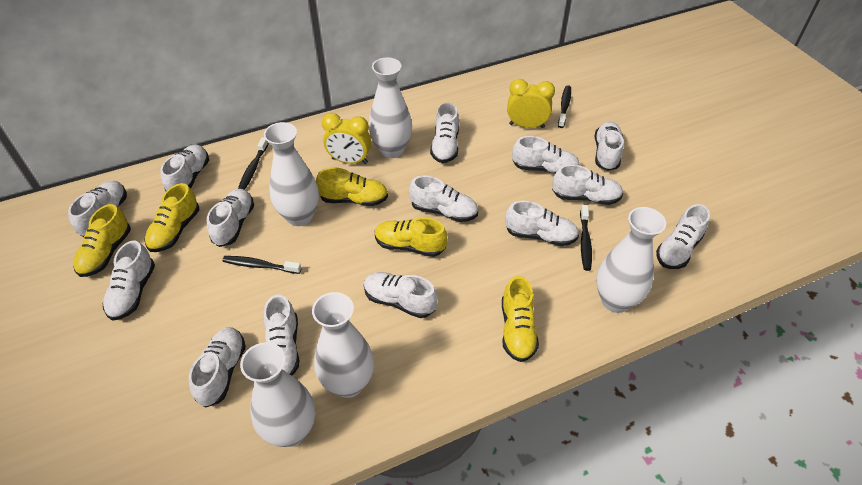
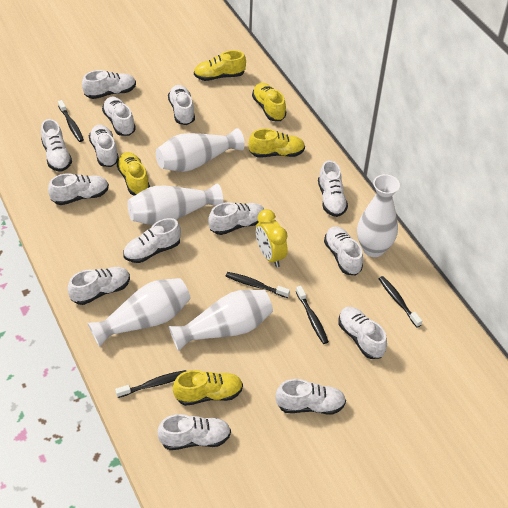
black toothbrush: 4 -> 5
yellow clock: 2 -> 1

